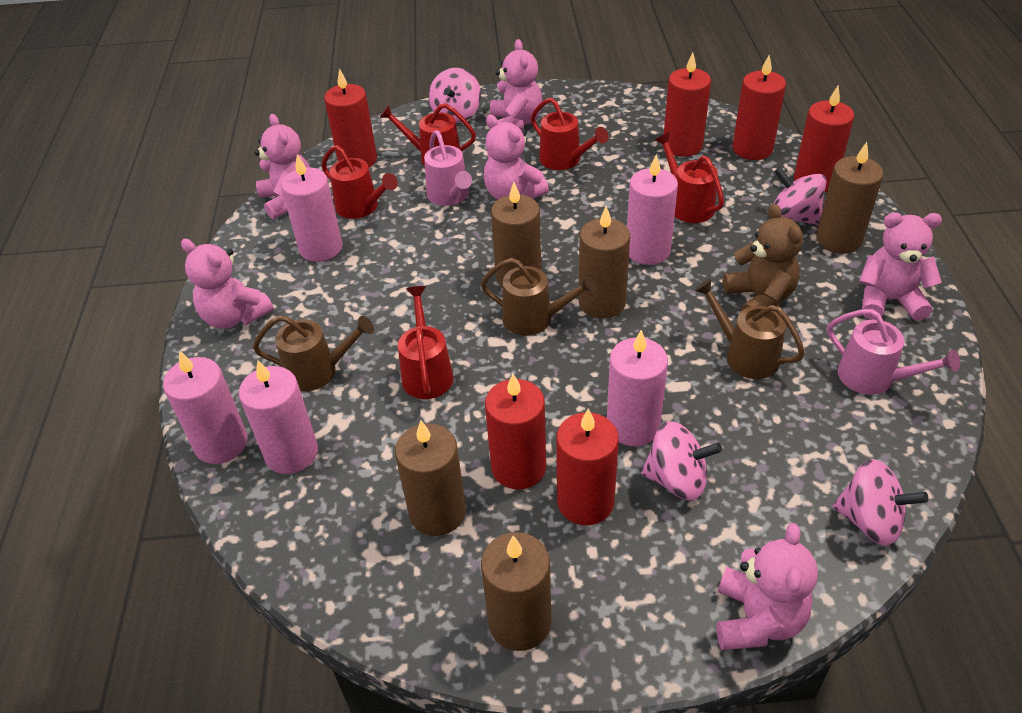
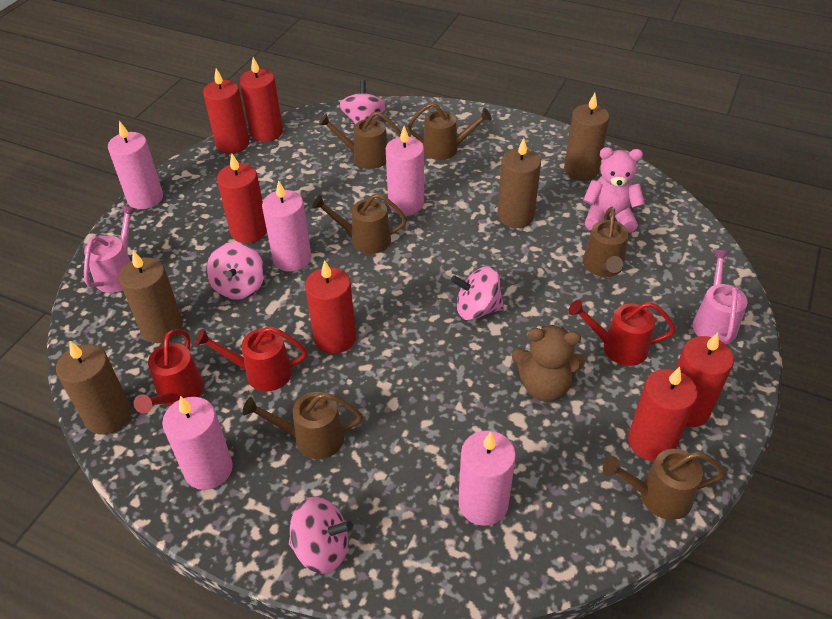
brown candle: 5 -> 4
brown watering can: 3 -> 6
pink teddy bear: 6 -> 1
red watering can: 5 -> 3

